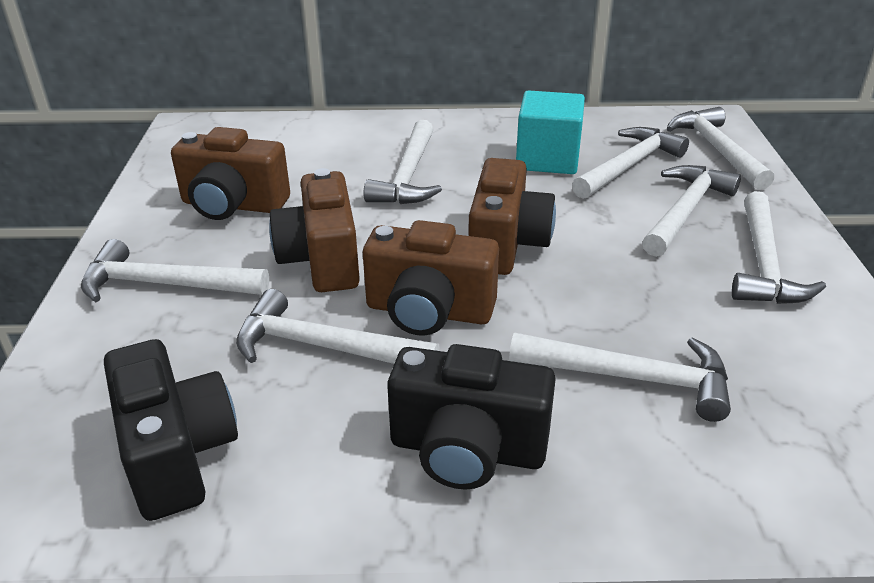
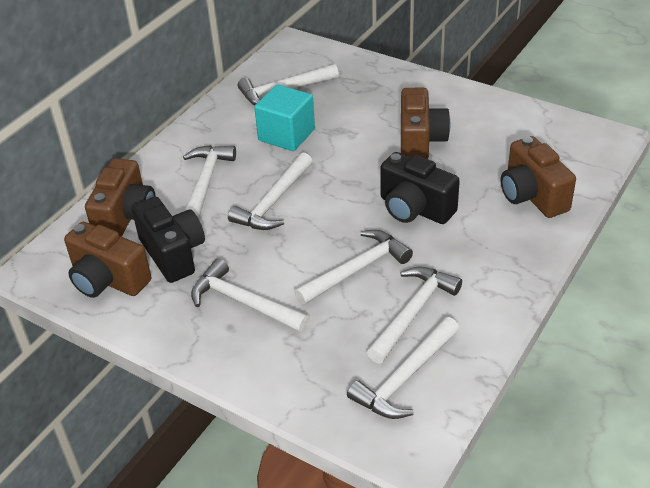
white hammer: 8 -> 7

